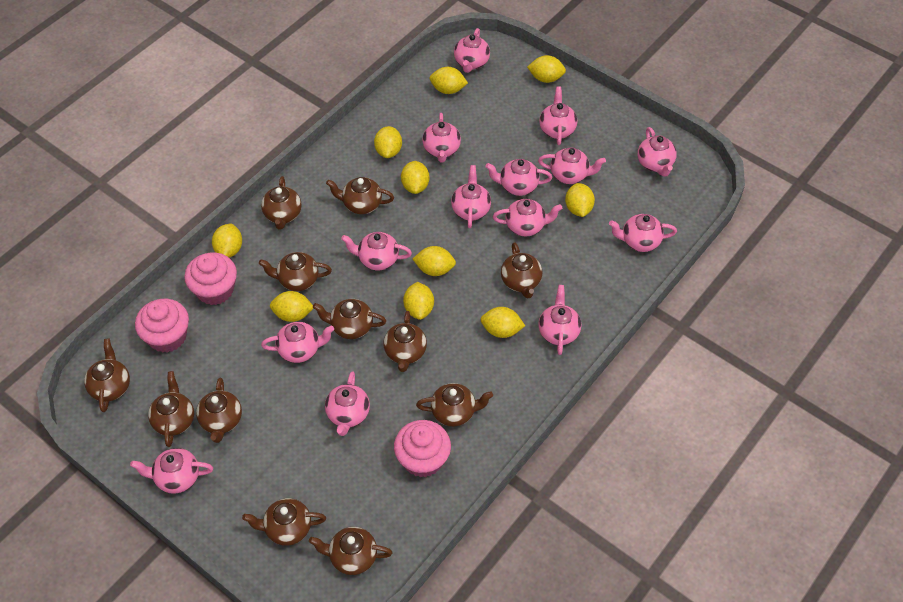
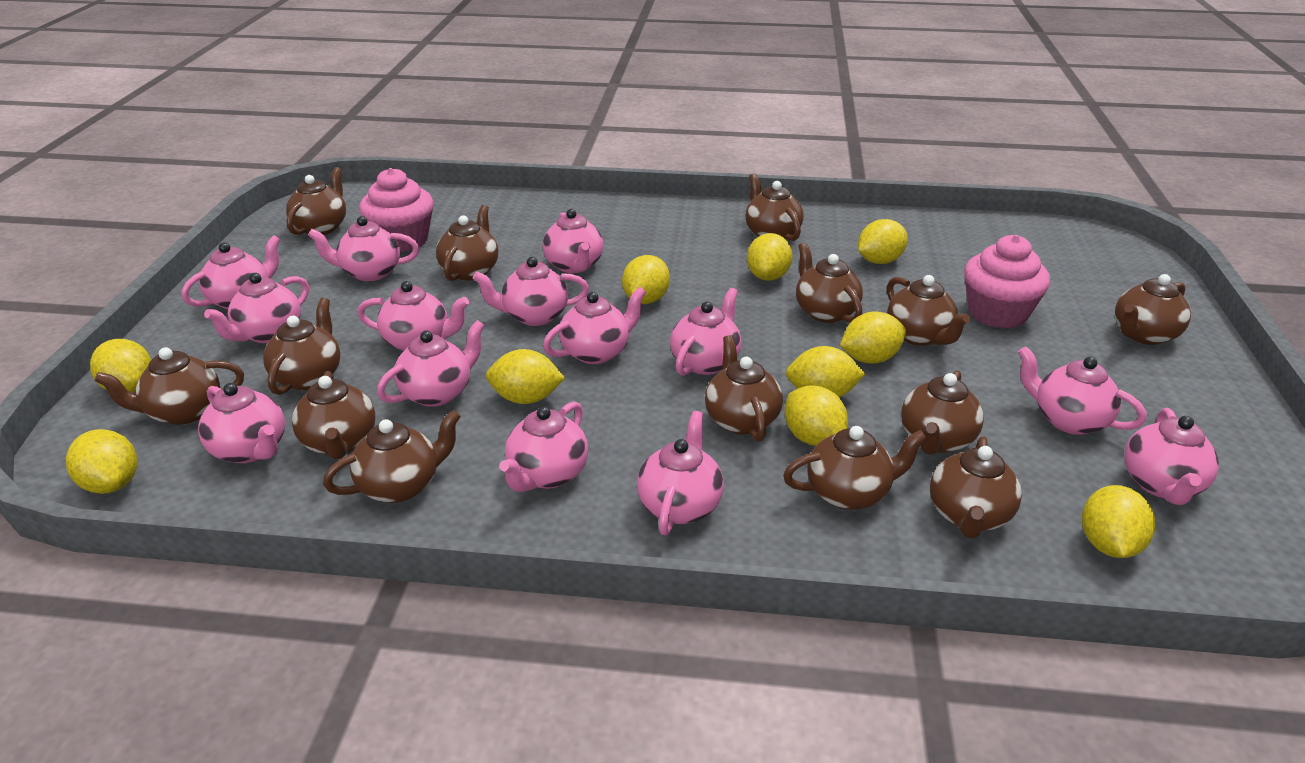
brown teapot: 12 -> 14
pink cupcake: 3 -> 2

